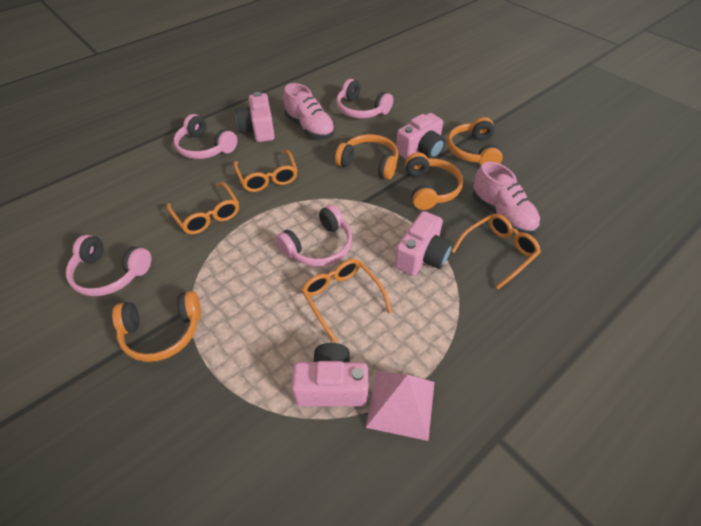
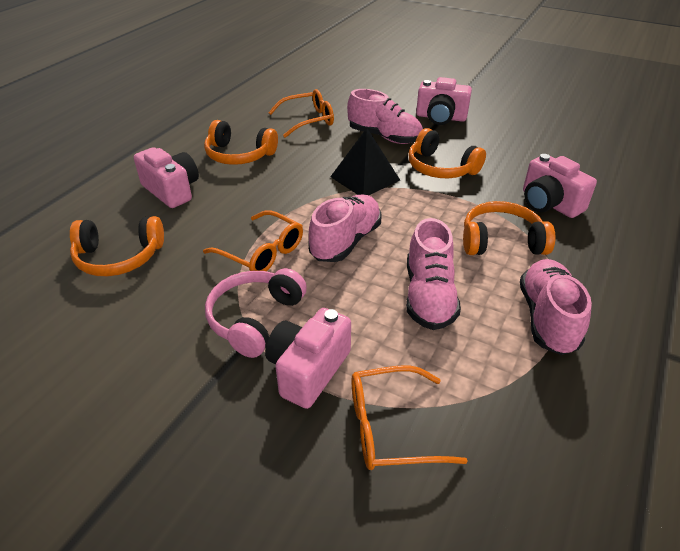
black pyramid: 0 -> 1
orange glasses: 4 -> 3
pink headphones: 4 -> 1
pink pyramid: 1 -> 0
pink shoe: 2 -> 4

